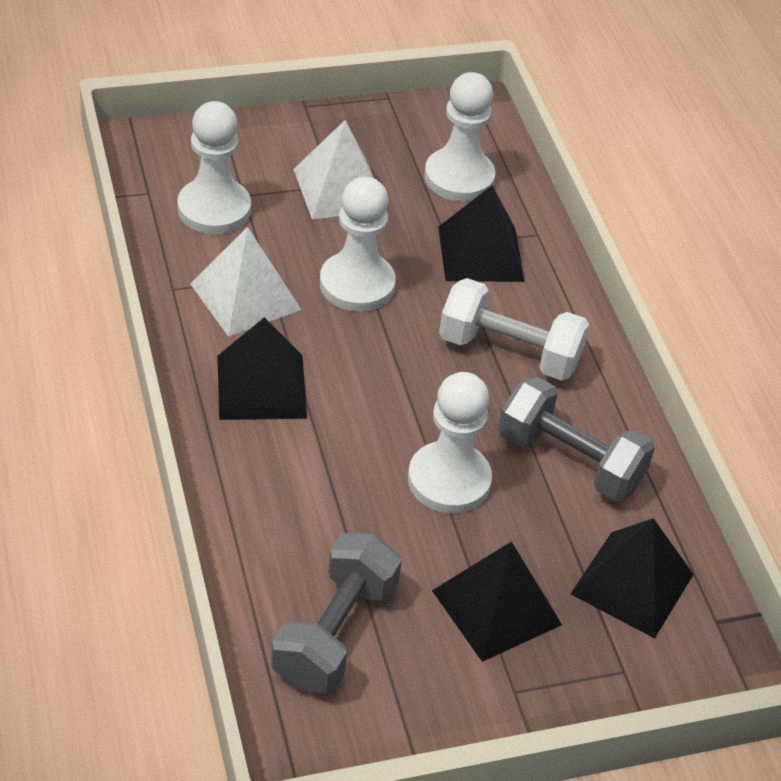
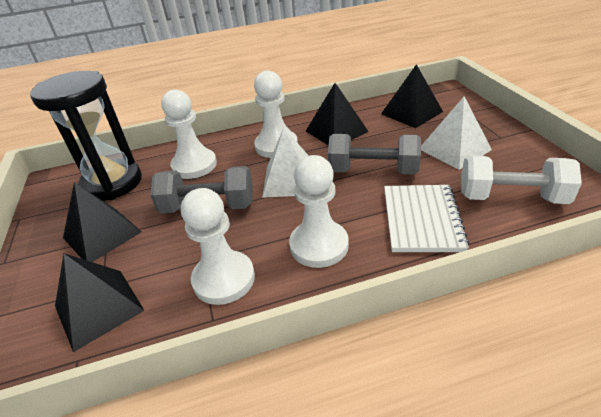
black hourglass: 0 -> 1
white notebook: 0 -> 1

